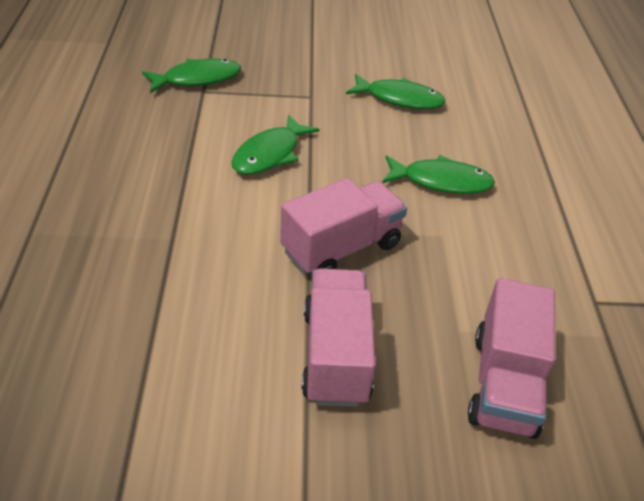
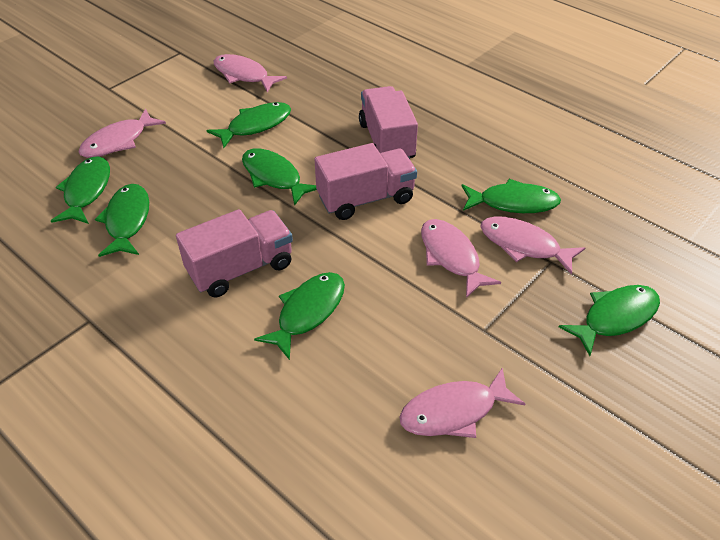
green fish: 4 -> 7
pink fish: 0 -> 5

